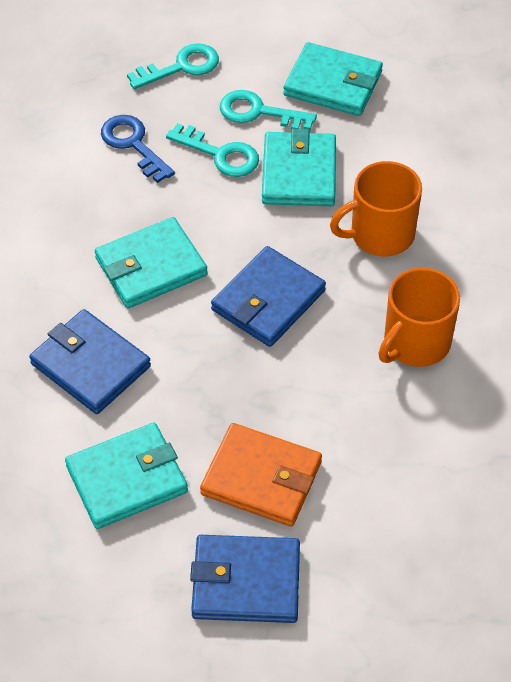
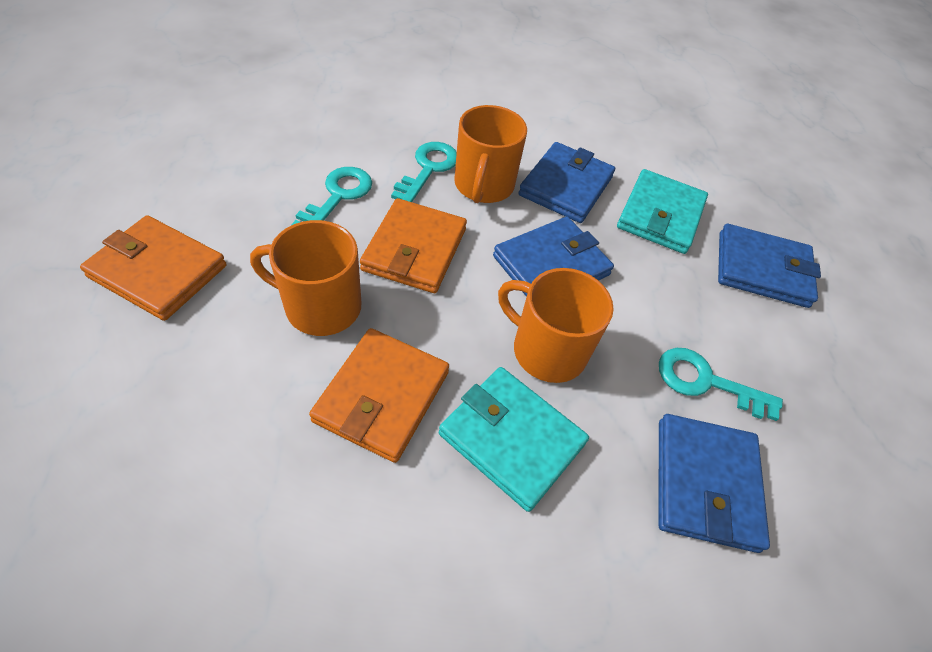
blue key: 1 -> 0
blue wallet: 3 -> 4
orange mug: 2 -> 3
orange wallet: 1 -> 3
turquoise wallet: 4 -> 2

